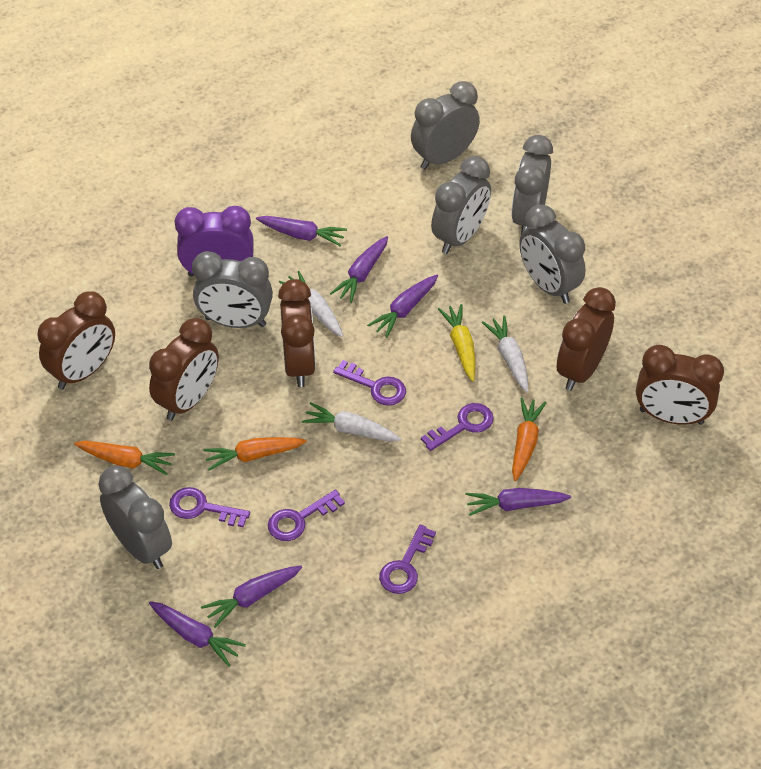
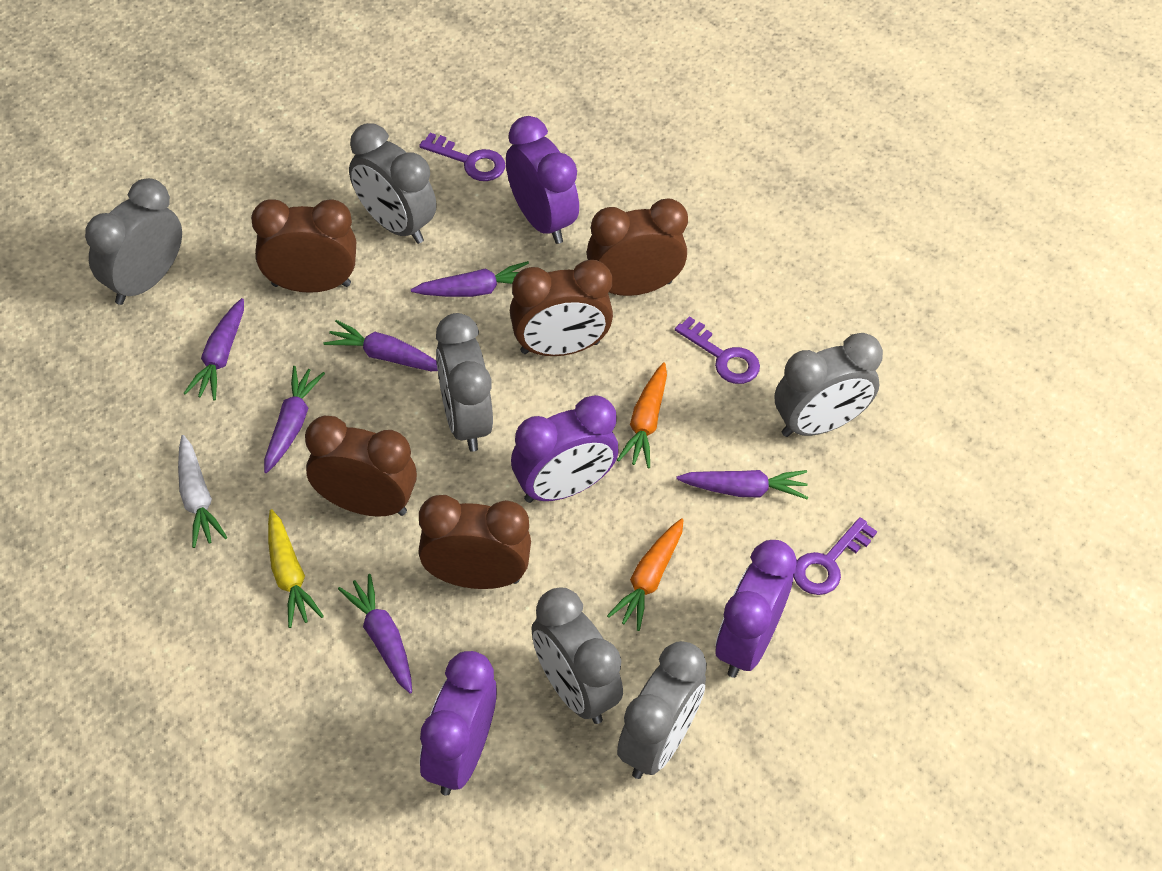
orange carrot: 3 -> 2
purple clock: 1 -> 4
purple key: 5 -> 3
white carrot: 3 -> 1

